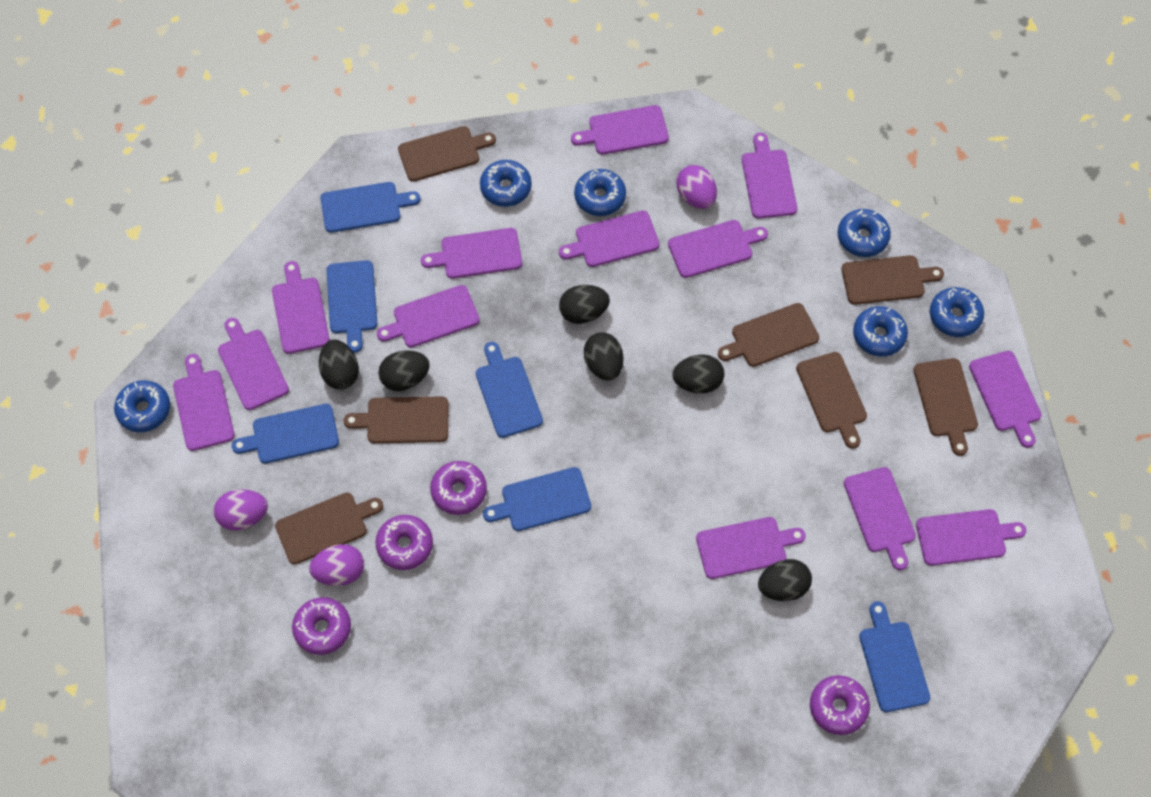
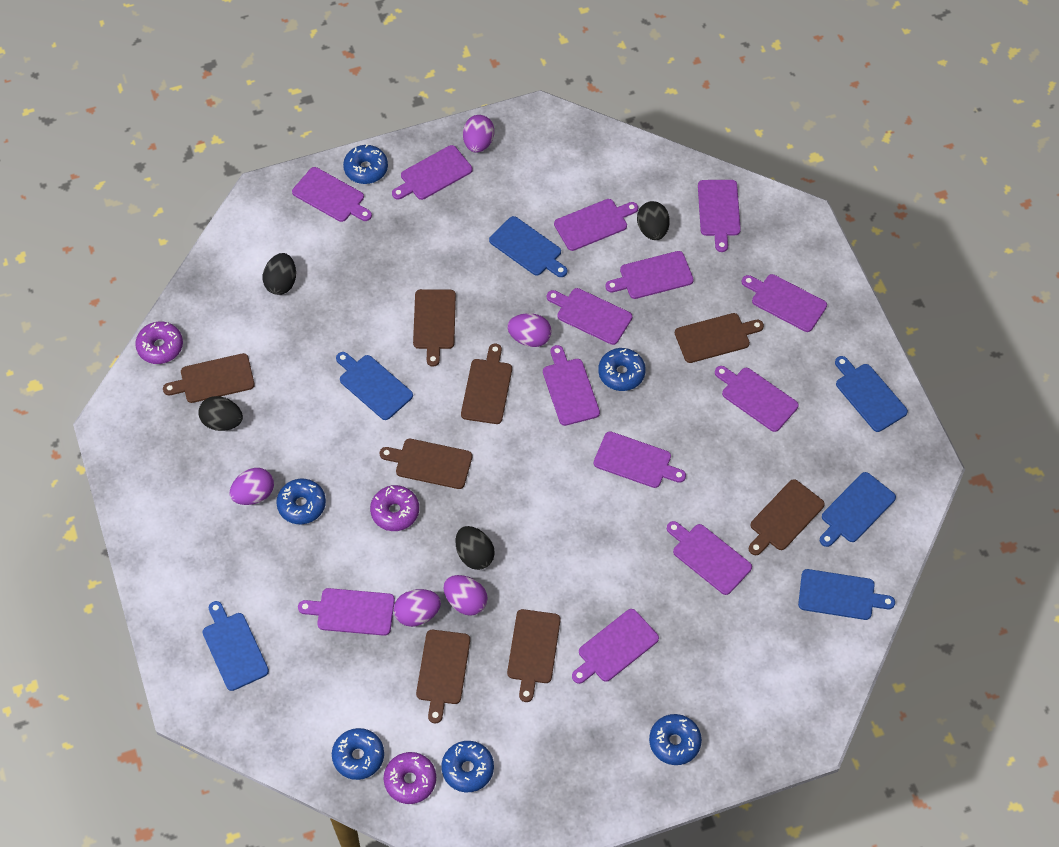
black egg: 6 -> 4
brown cutting board: 7 -> 8
purple donut: 4 -> 3
purple egg: 3 -> 5

